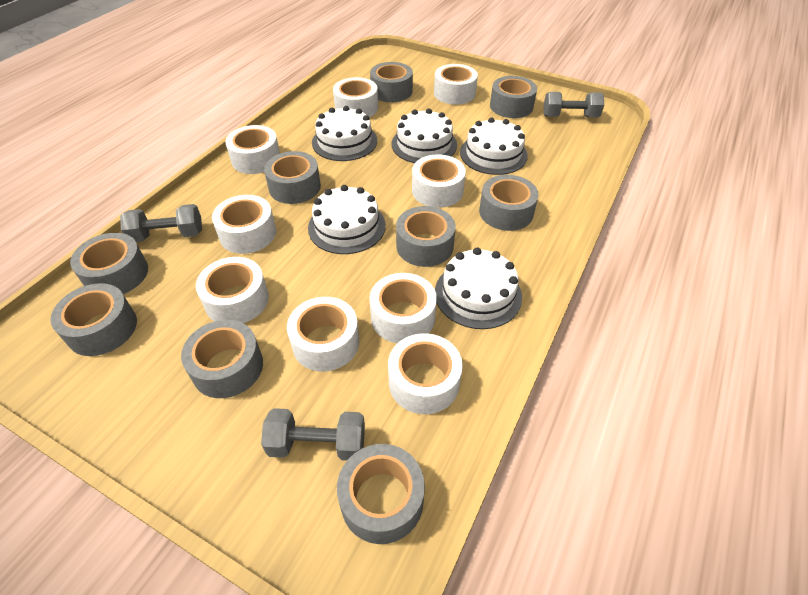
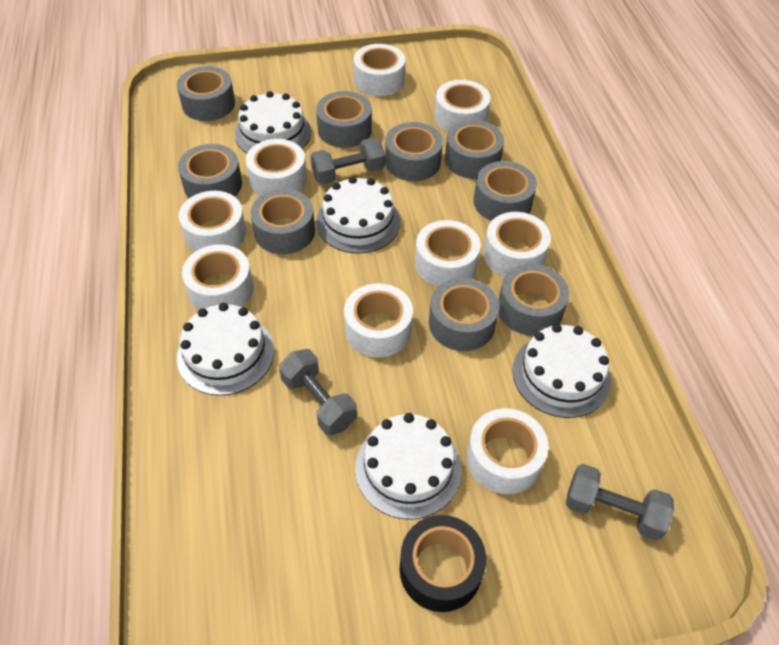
black tape: 0 -> 1

